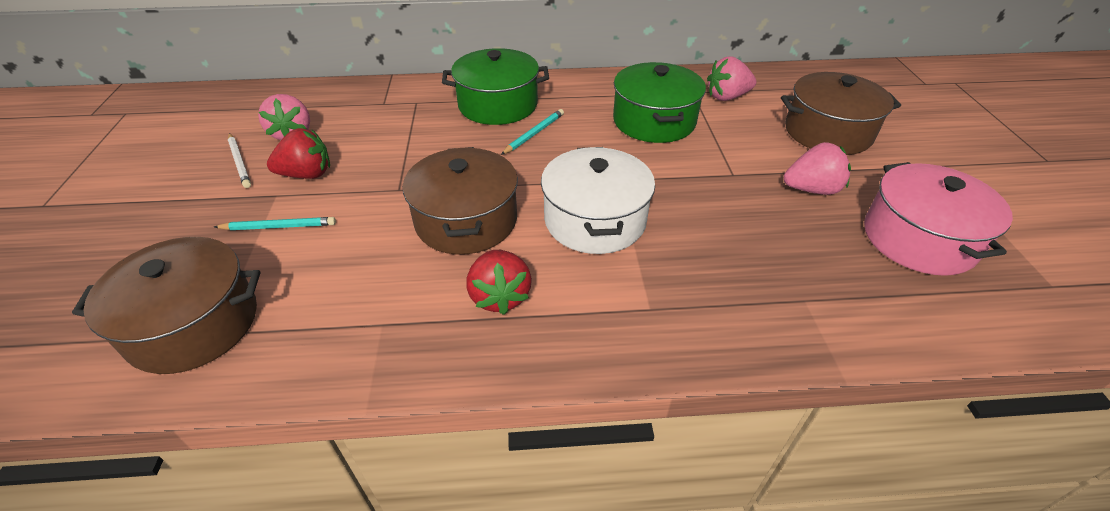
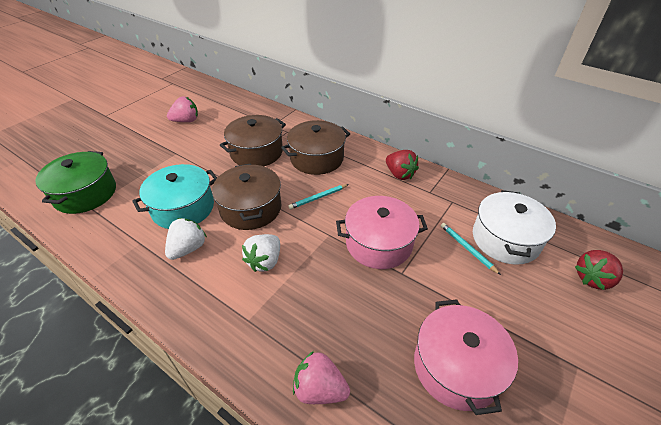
green pot: 2 -> 1
pink pot: 1 -> 2
pink strawberry: 3 -> 2
turquoise pot: 0 -> 1
white pencil: 1 -> 0
white strawberry: 0 -> 2

